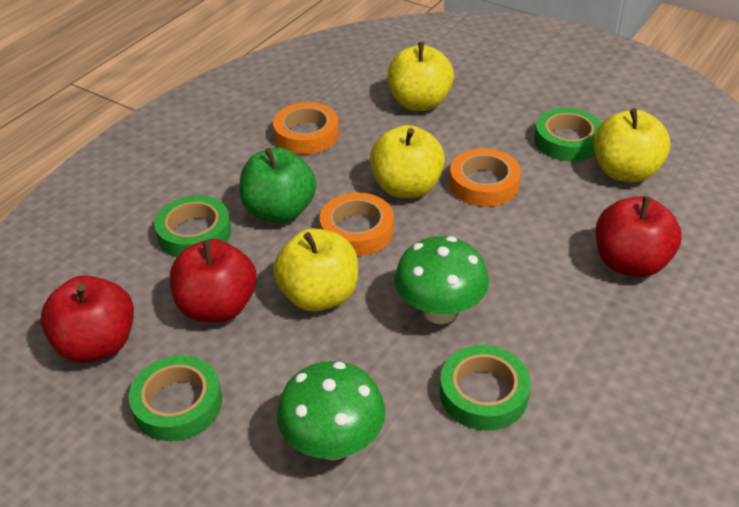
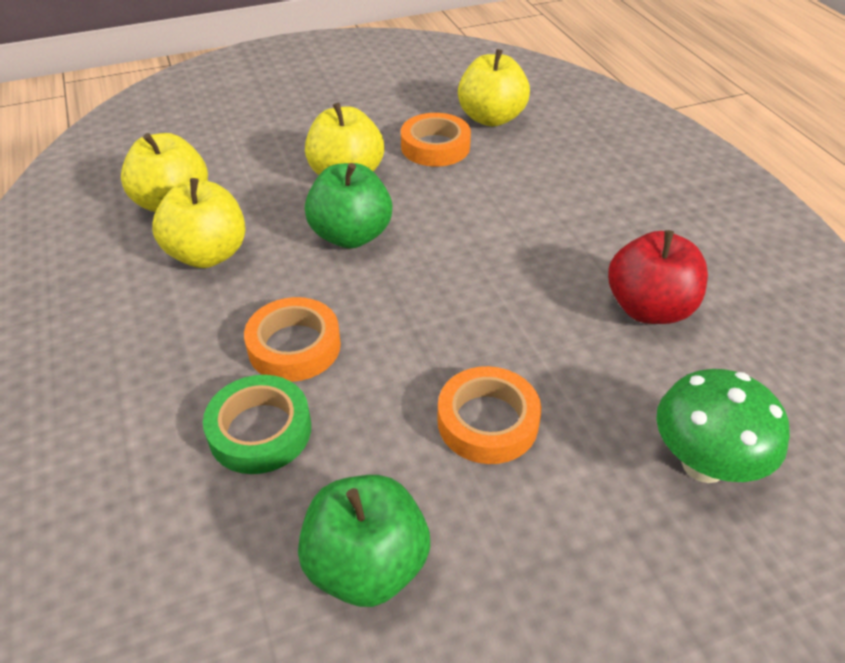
green apple: 1 -> 2
green mushroom: 2 -> 1
green tape: 4 -> 1
red apple: 3 -> 1

